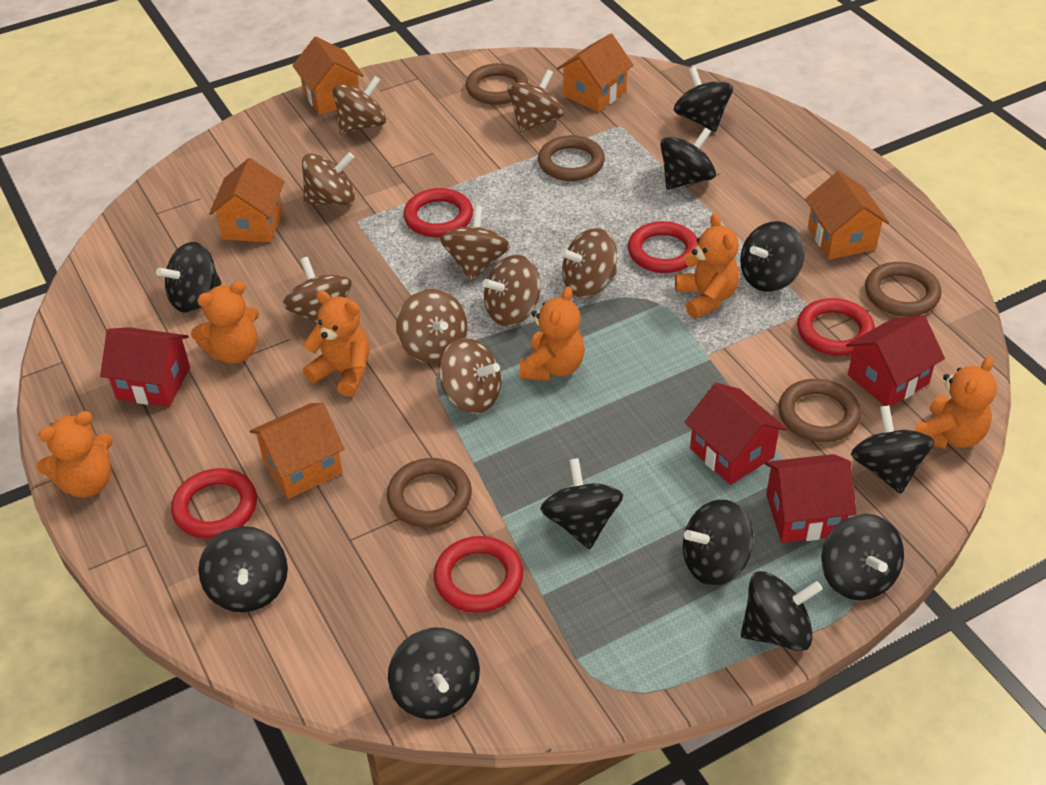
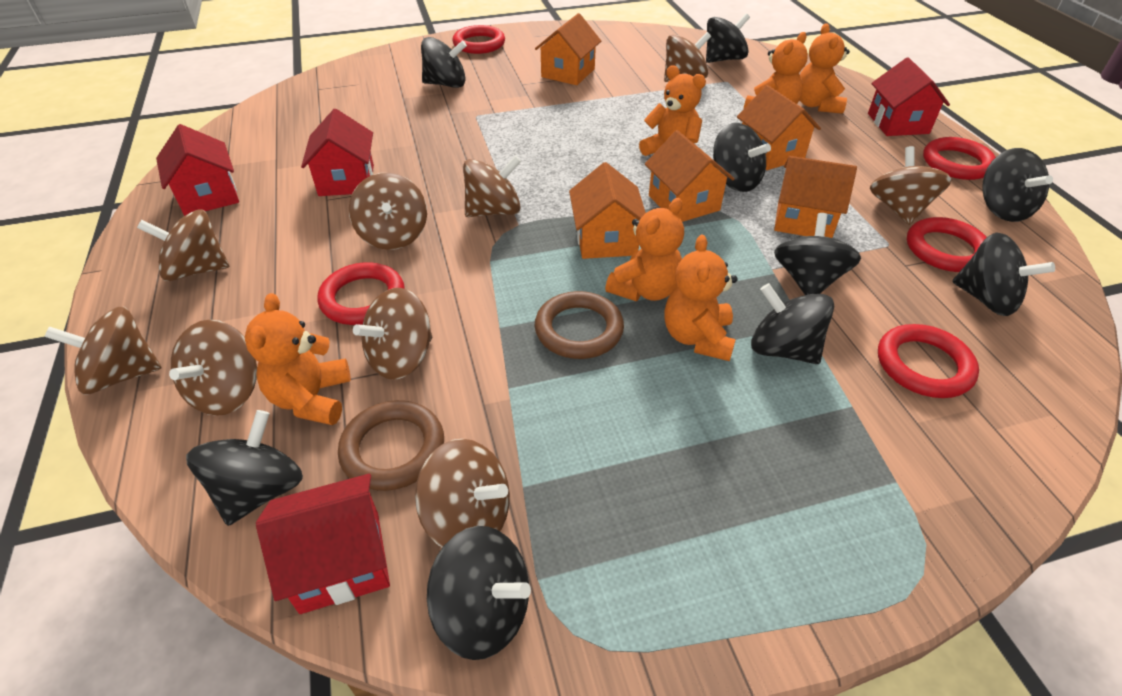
black spinning top: 11 -> 9
brown ring: 5 -> 2

